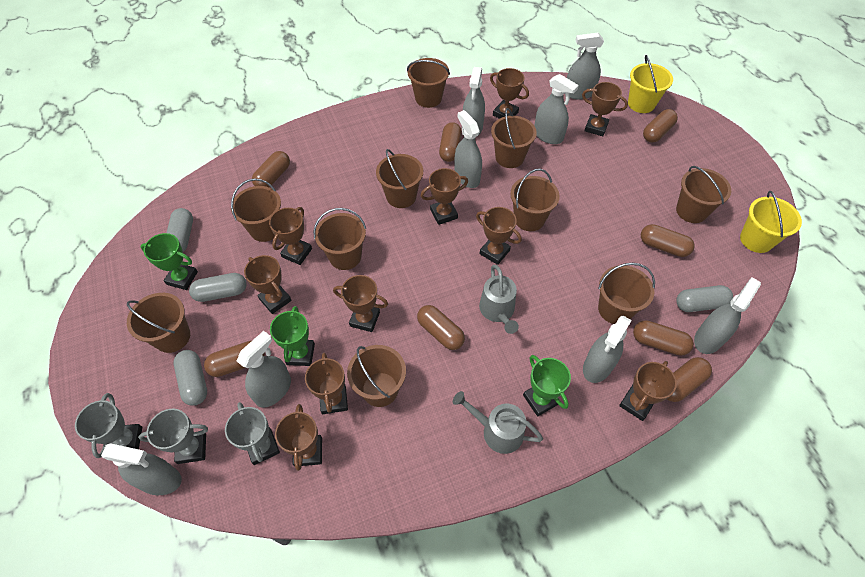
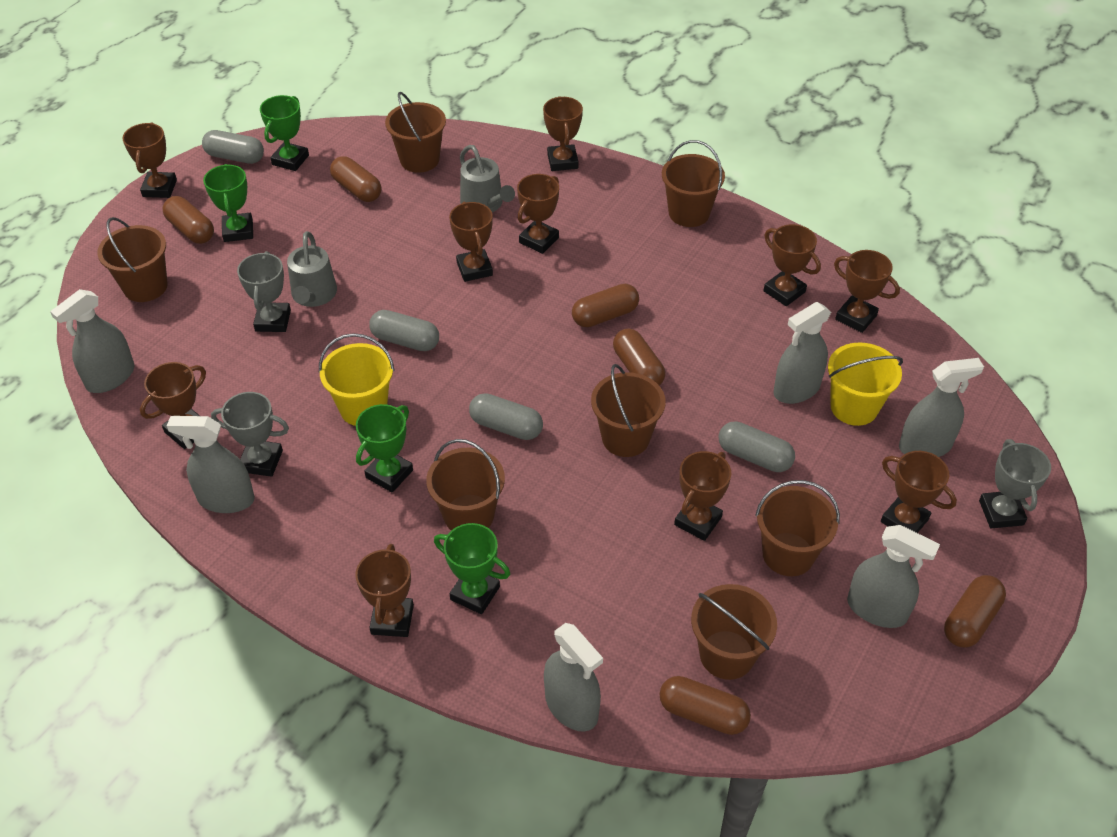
brown bucket: 10 -> 7
brown capsule: 8 -> 6
green trophy: 3 -> 4
grey spray bottle: 8 -> 6

